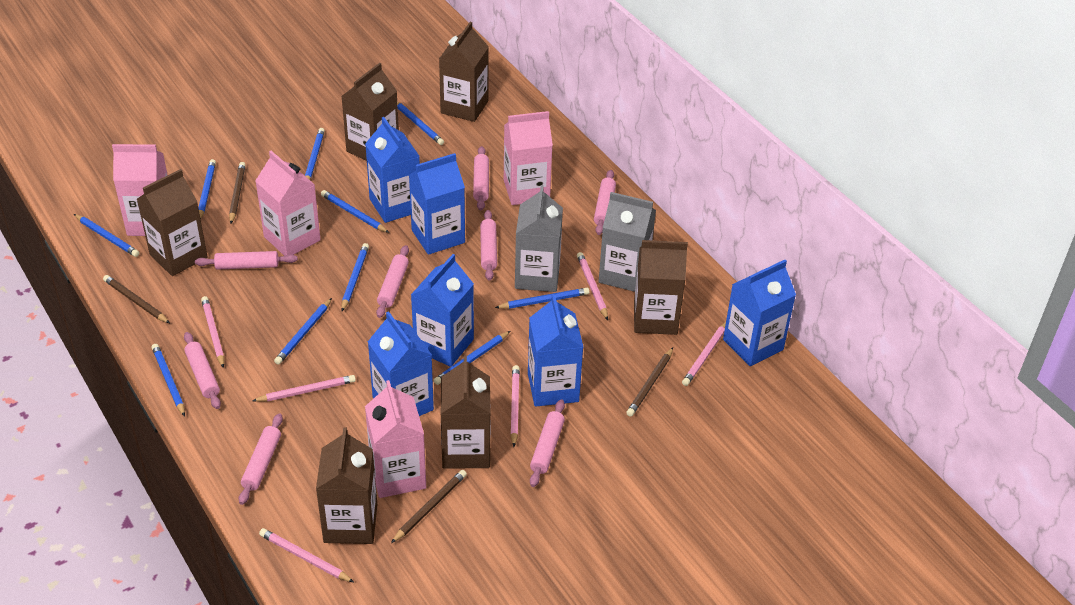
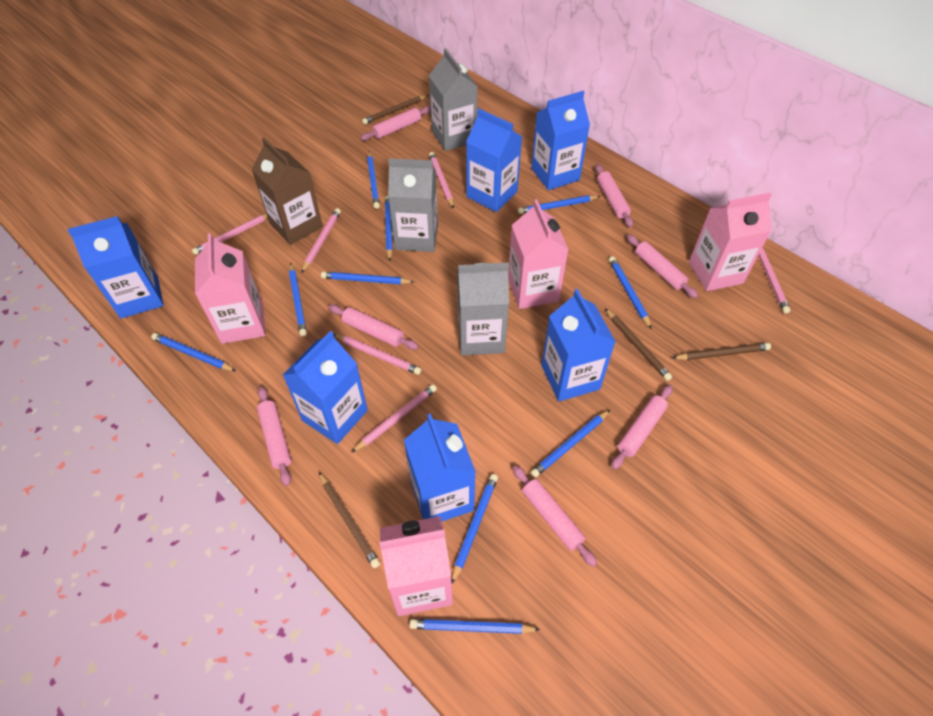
brown carton: 6 -> 1
grey carton: 2 -> 3
pink rolling pin: 8 -> 7

